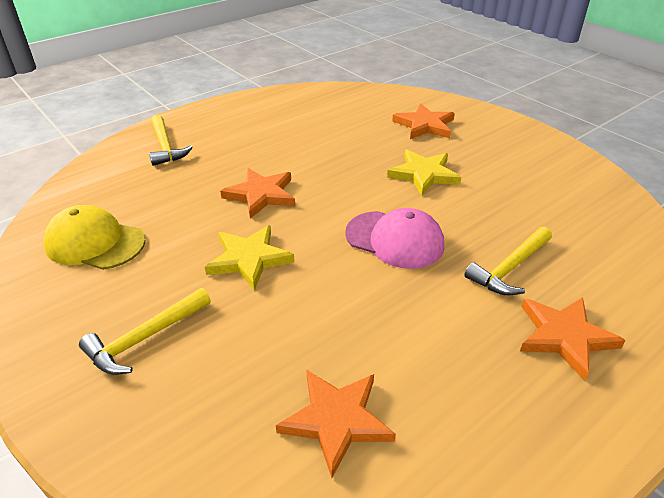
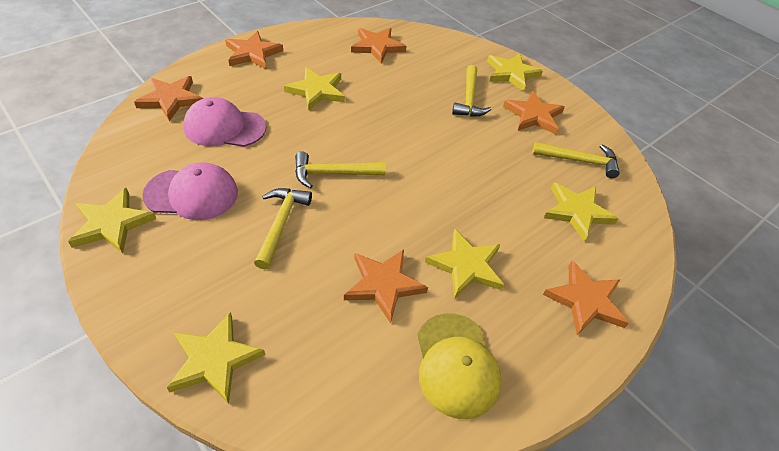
orange star: 4 -> 6
pink cap: 1 -> 2
yellow hammer: 3 -> 4
yellow star: 2 -> 6

